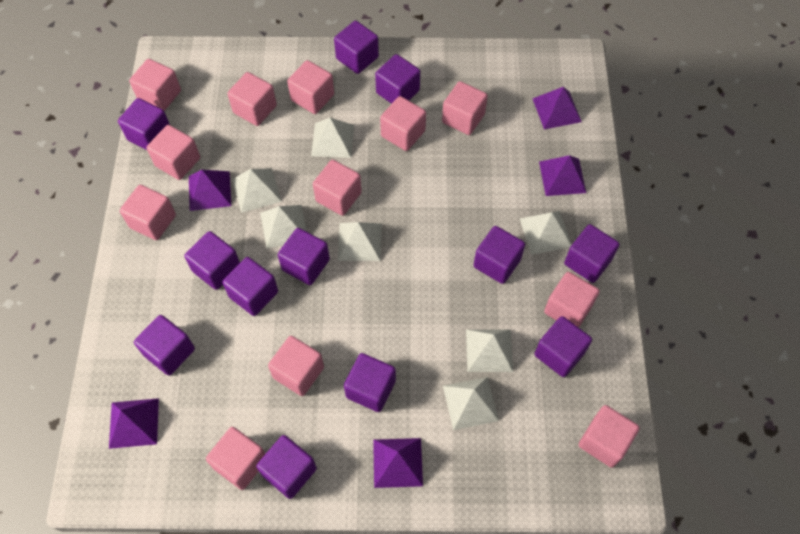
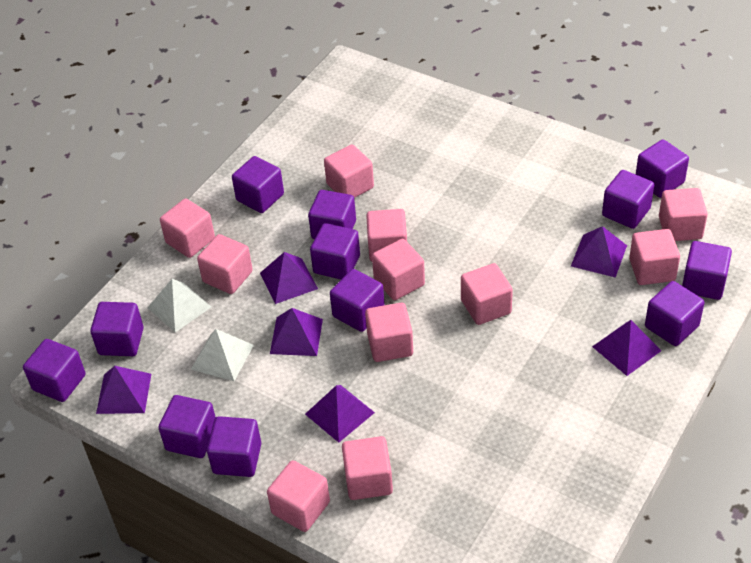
pink cube: 12 -> 11
purple pyramid: 5 -> 6
white pyramid: 7 -> 2

